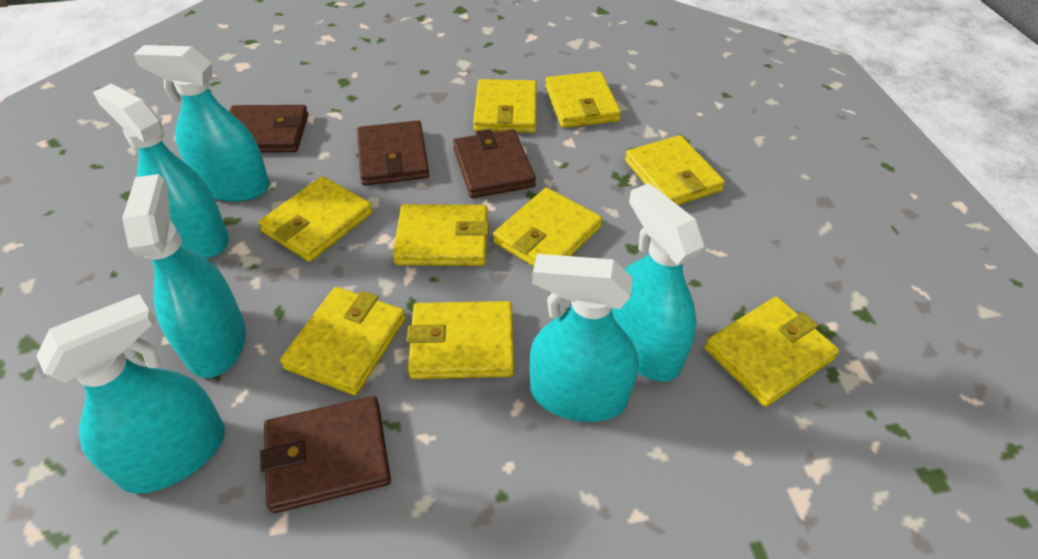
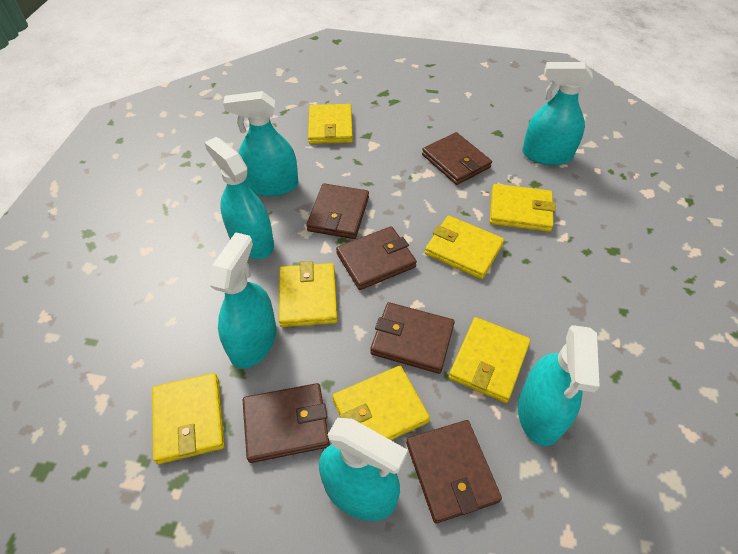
brown wallet: 4 -> 6
yellow wallet: 9 -> 7

